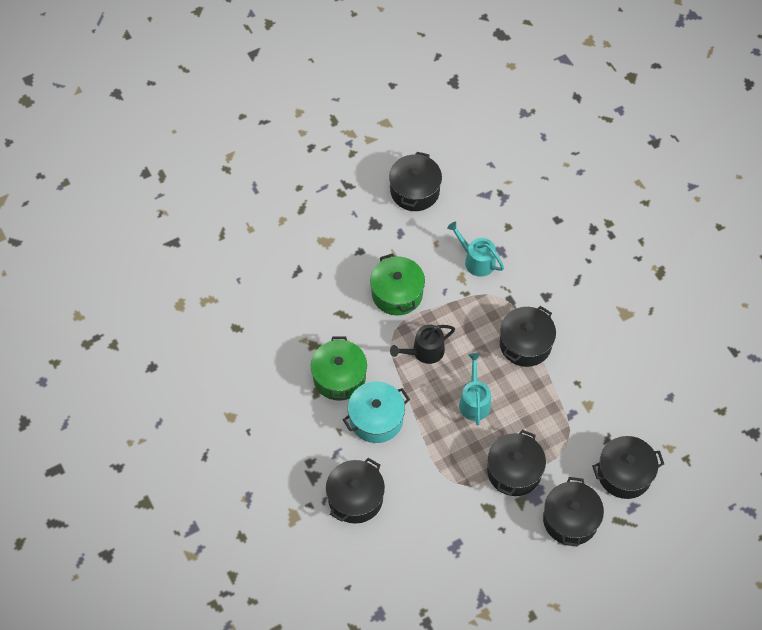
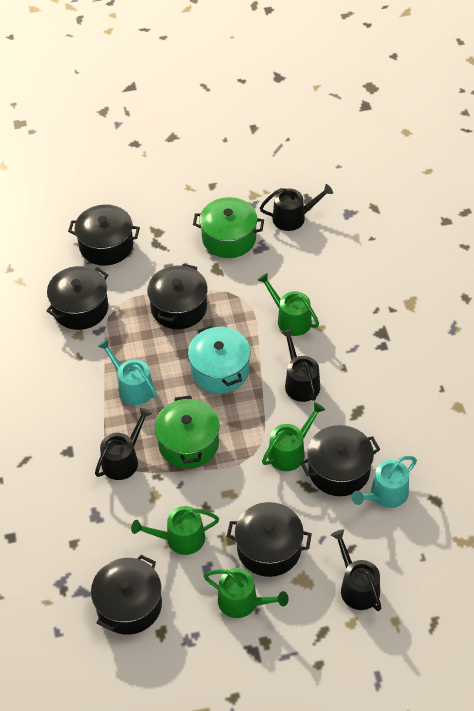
black watering can: 1 -> 4
green watering can: 0 -> 4

